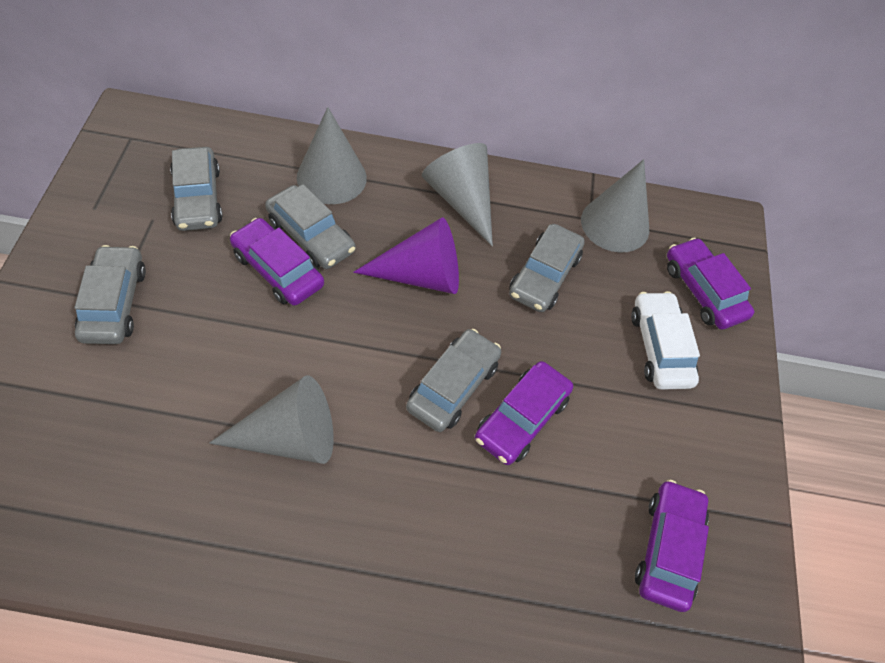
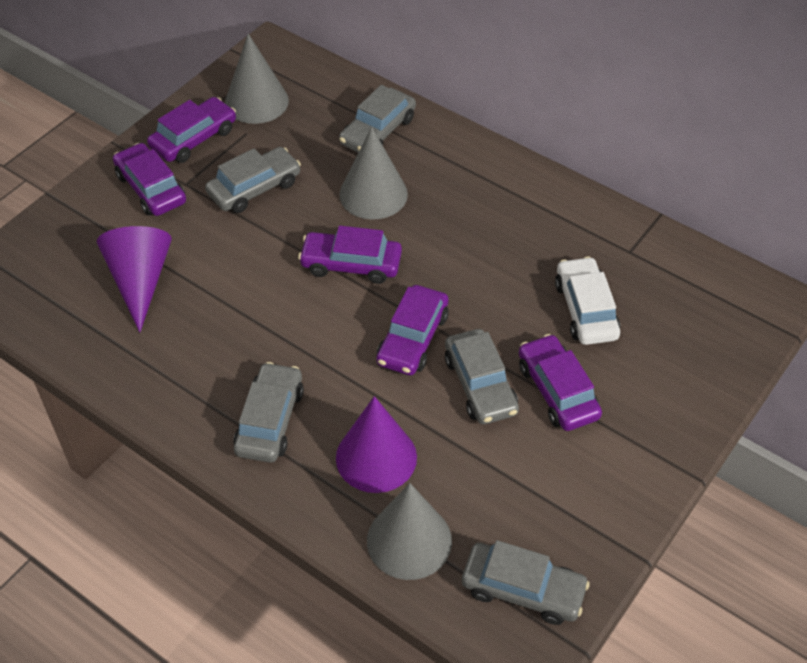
grey cone: 4 -> 3
purple car: 4 -> 5
purple cone: 1 -> 2

